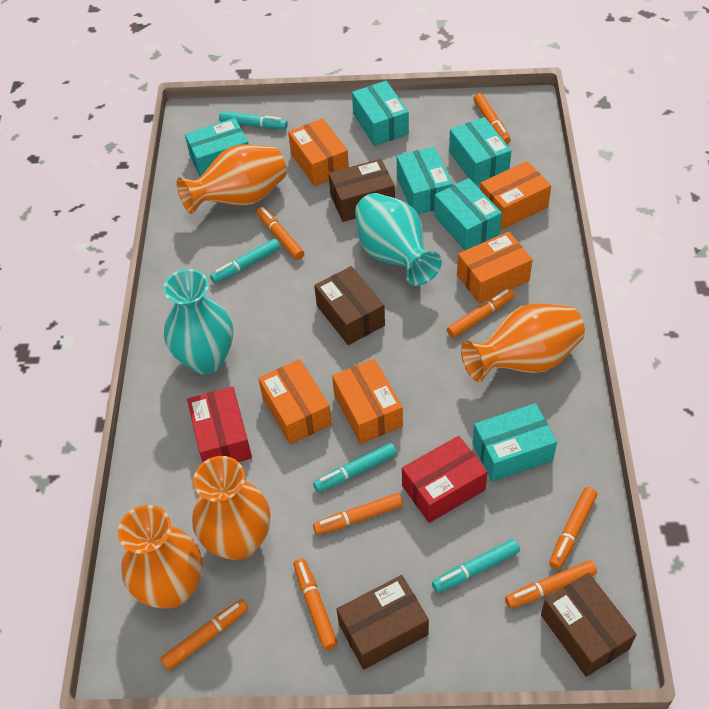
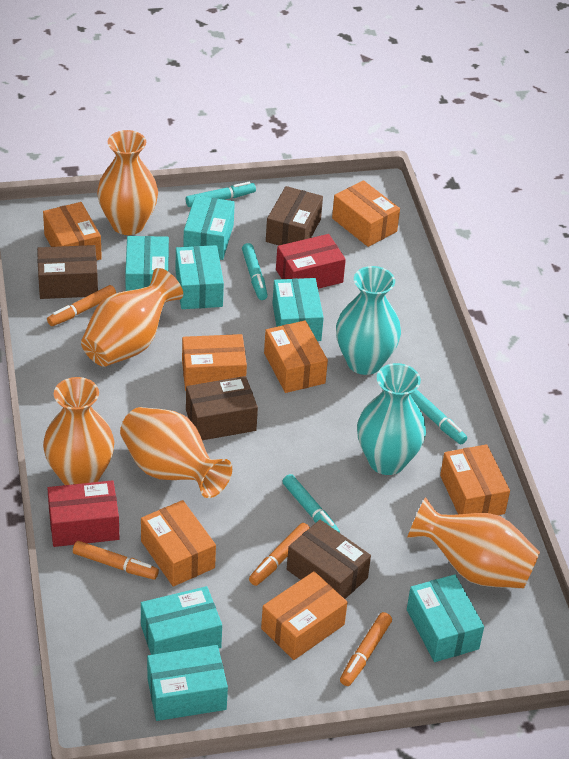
orange box: 5 -> 7
orange marker: 8 -> 4
orange vase: 4 -> 5
turquoise box: 6 -> 7

